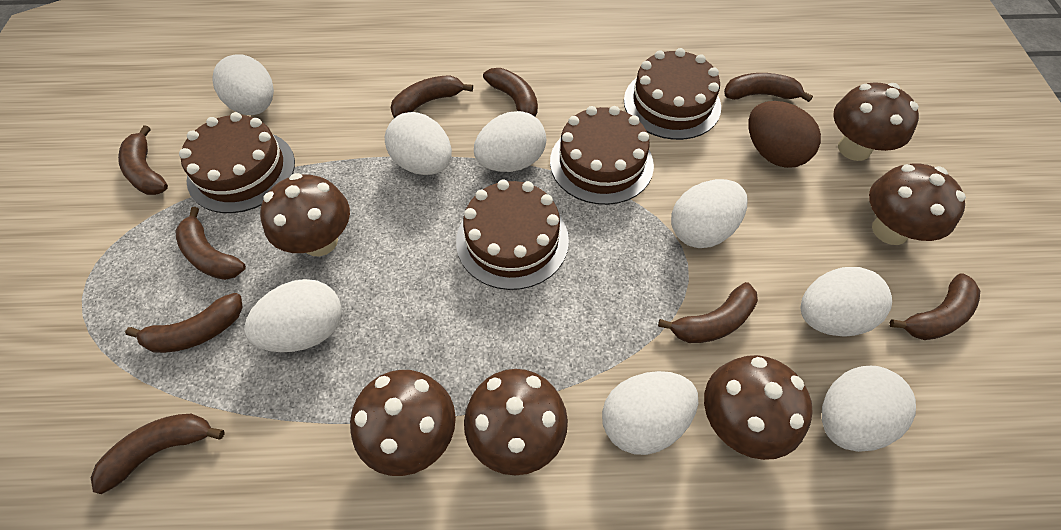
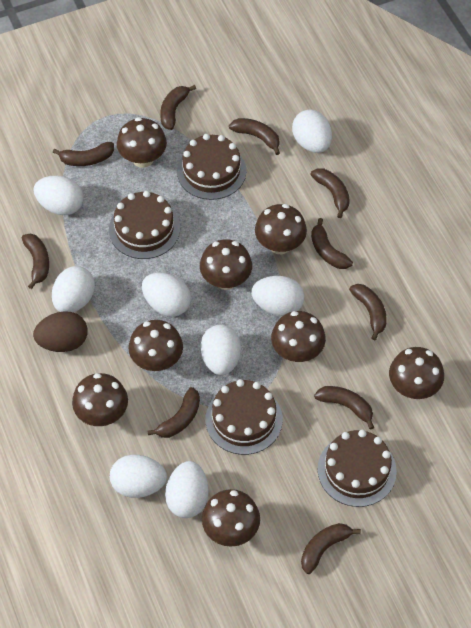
brown banana: 9 -> 10
brown mushroom: 6 -> 8

